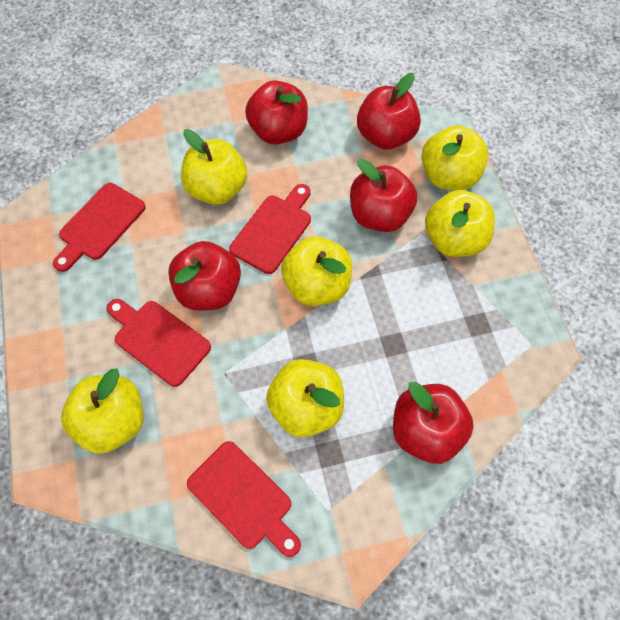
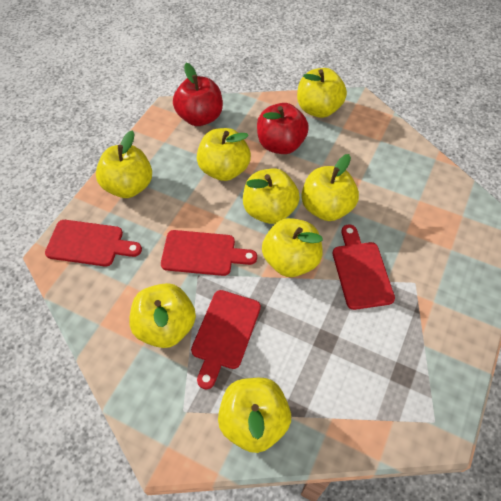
red apple: 5 -> 2
yellow apple: 6 -> 8

